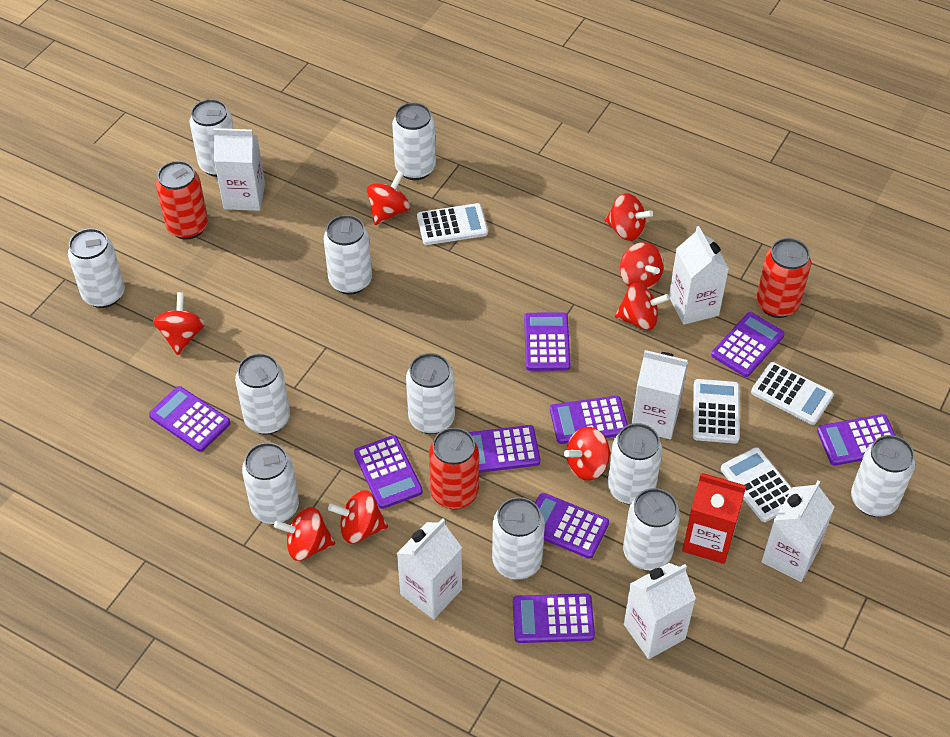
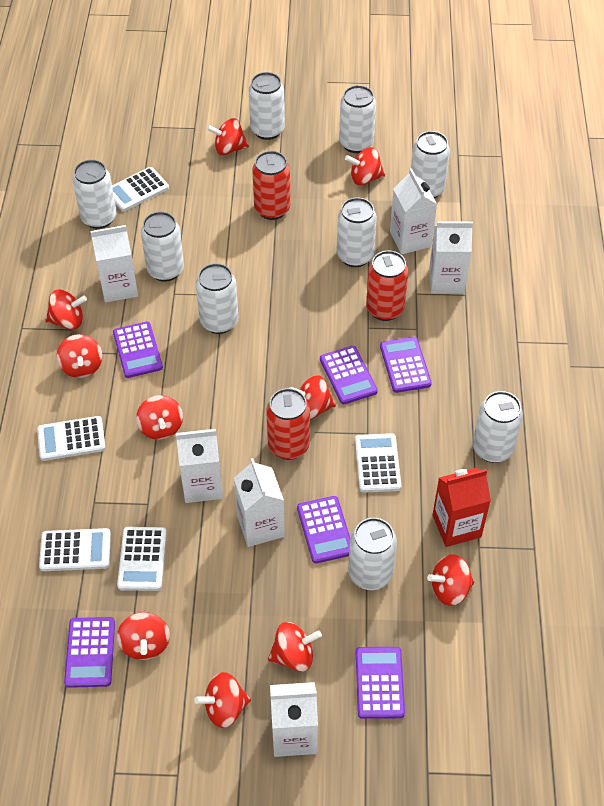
purple calculator: 9 -> 6
red spinning top: 8 -> 10
white calculator: 4 -> 5
white can: 11 -> 9

